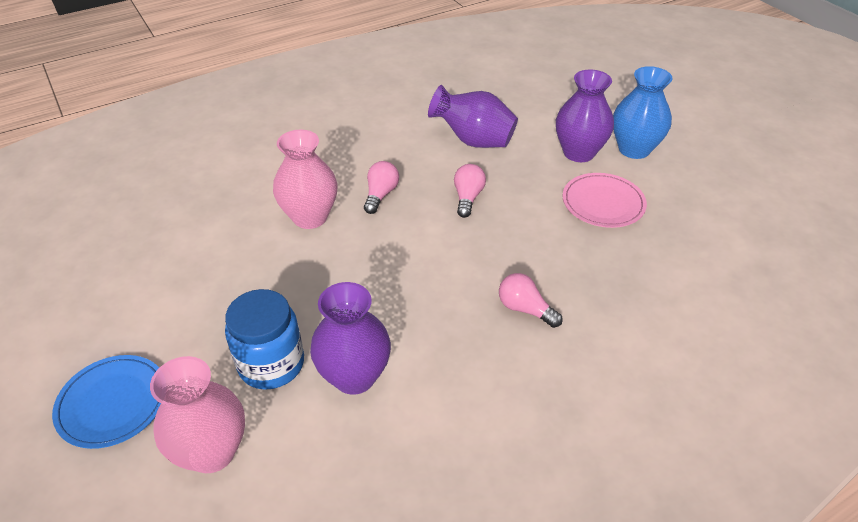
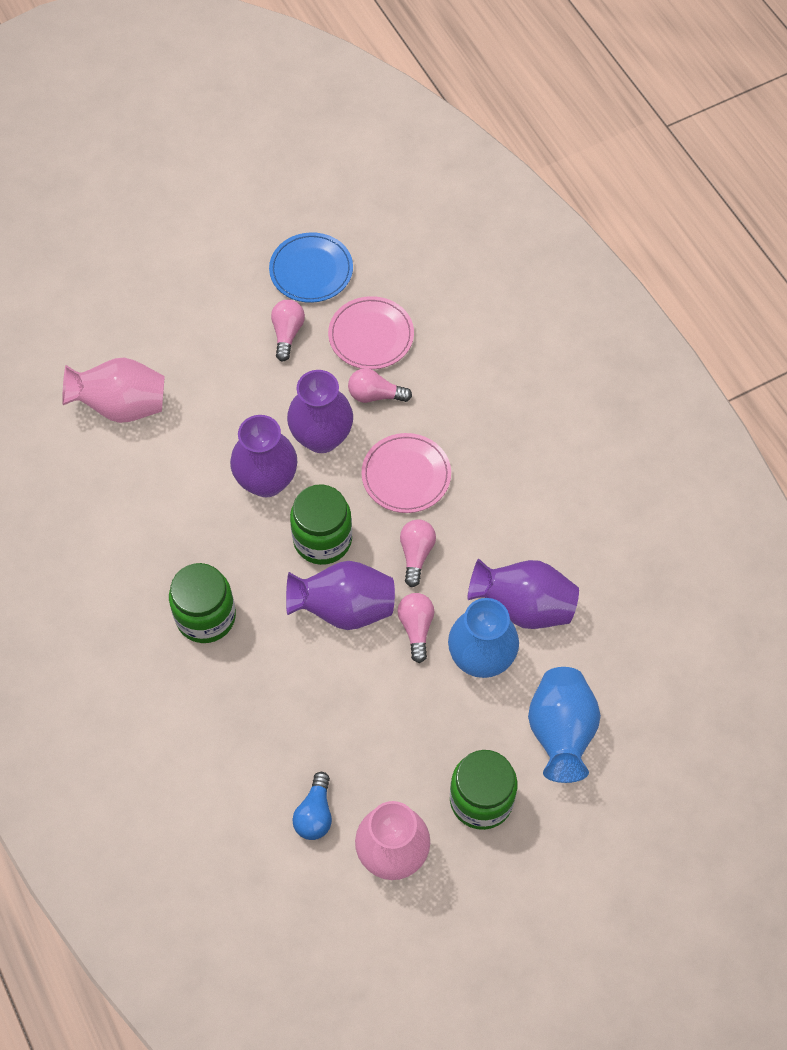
blue jar: 1 -> 0
blue light bulb: 0 -> 1
blue vase: 1 -> 2
green jar: 0 -> 3
pink light bulb: 3 -> 4
pink plate: 1 -> 2
purple vase: 3 -> 4

